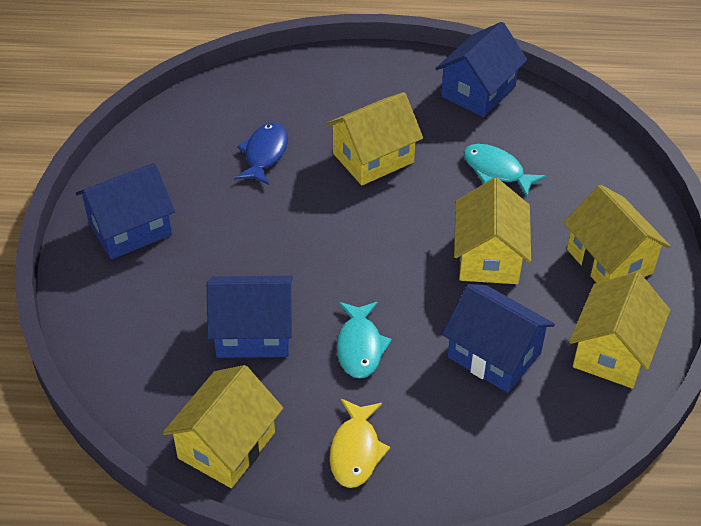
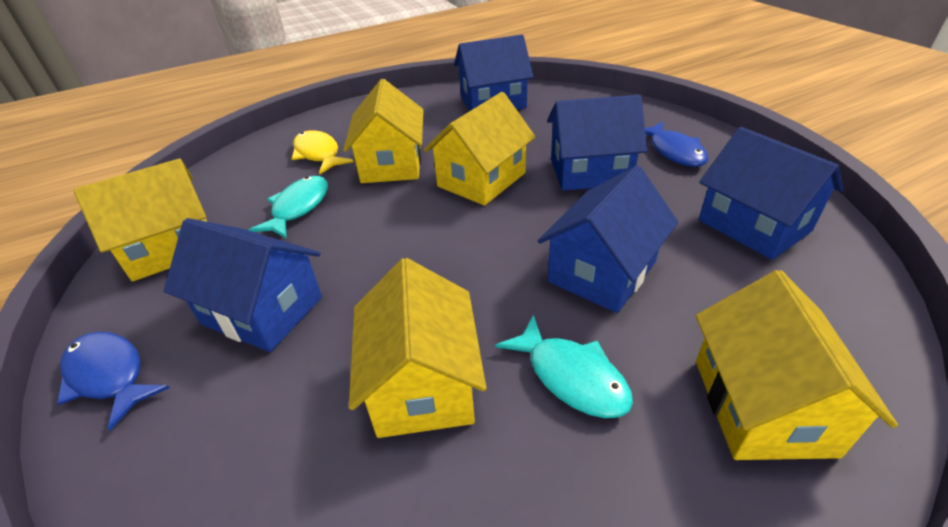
blue fish: 1 -> 2
blue house: 4 -> 5

